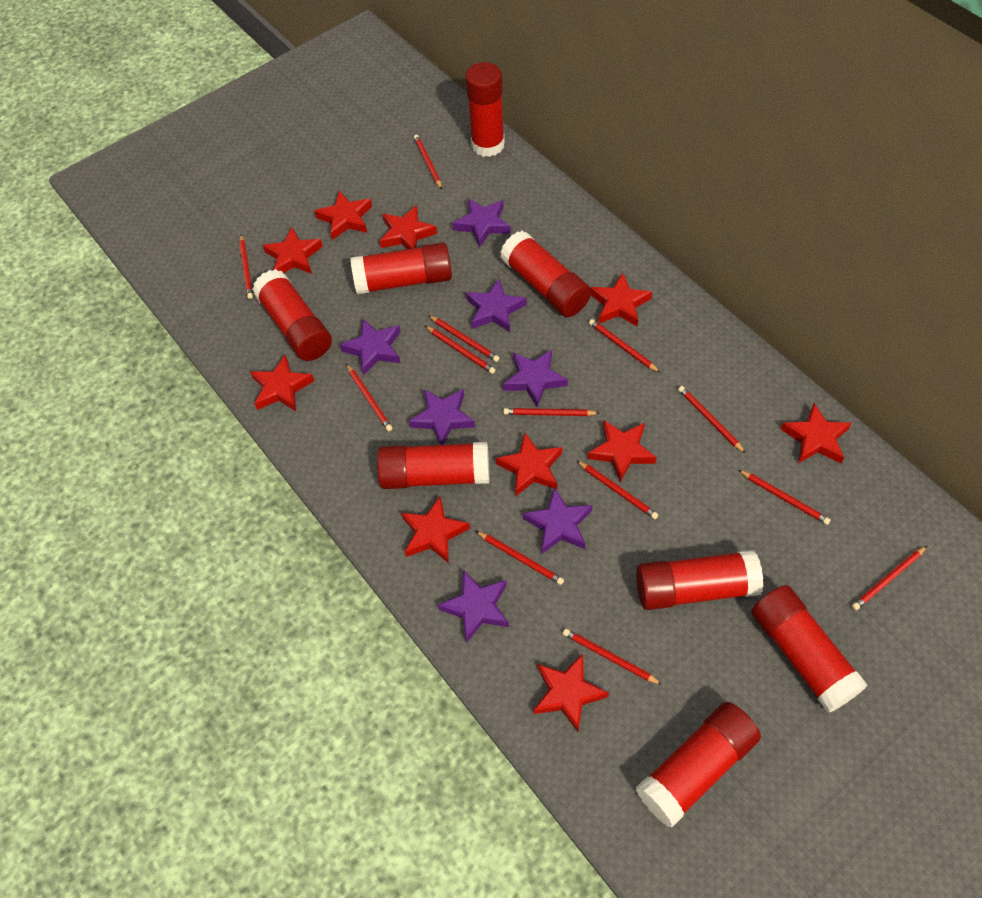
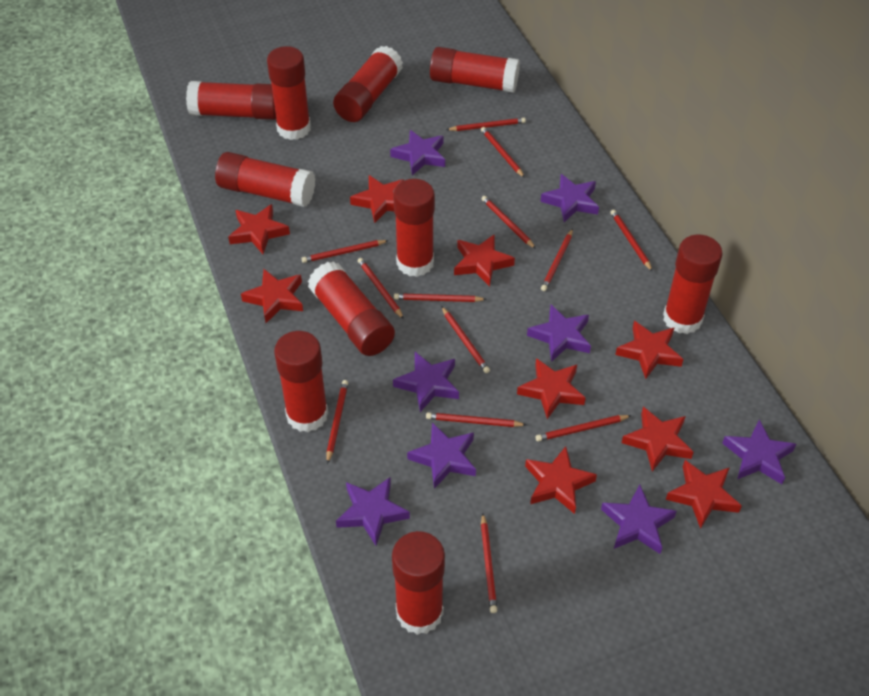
purple star: 7 -> 8
red glue stick: 8 -> 10
red star: 10 -> 9

